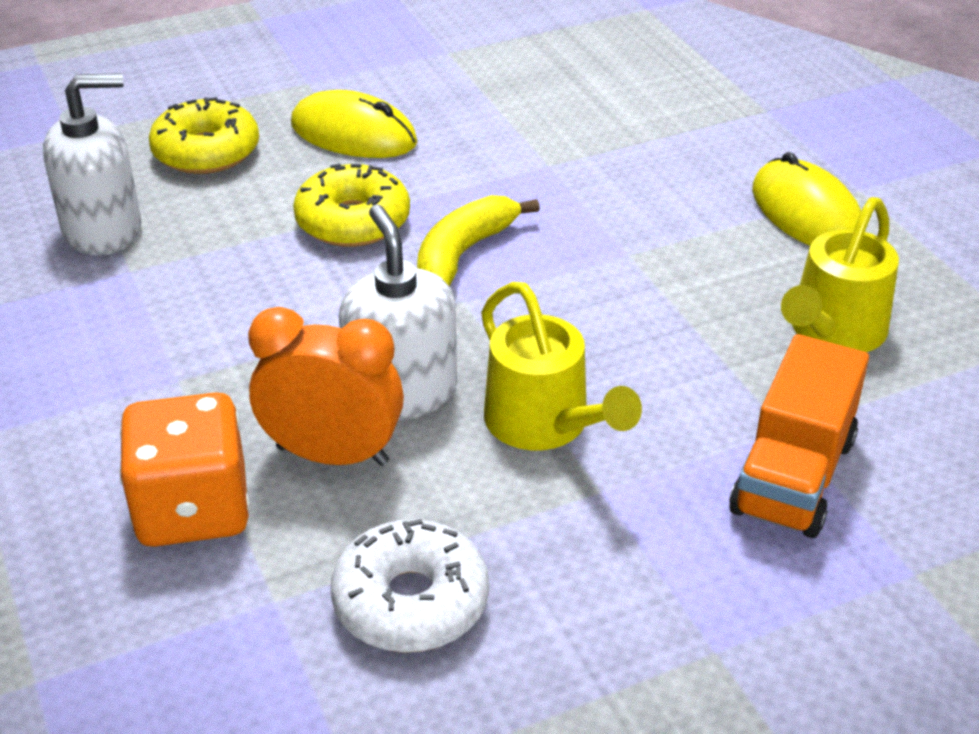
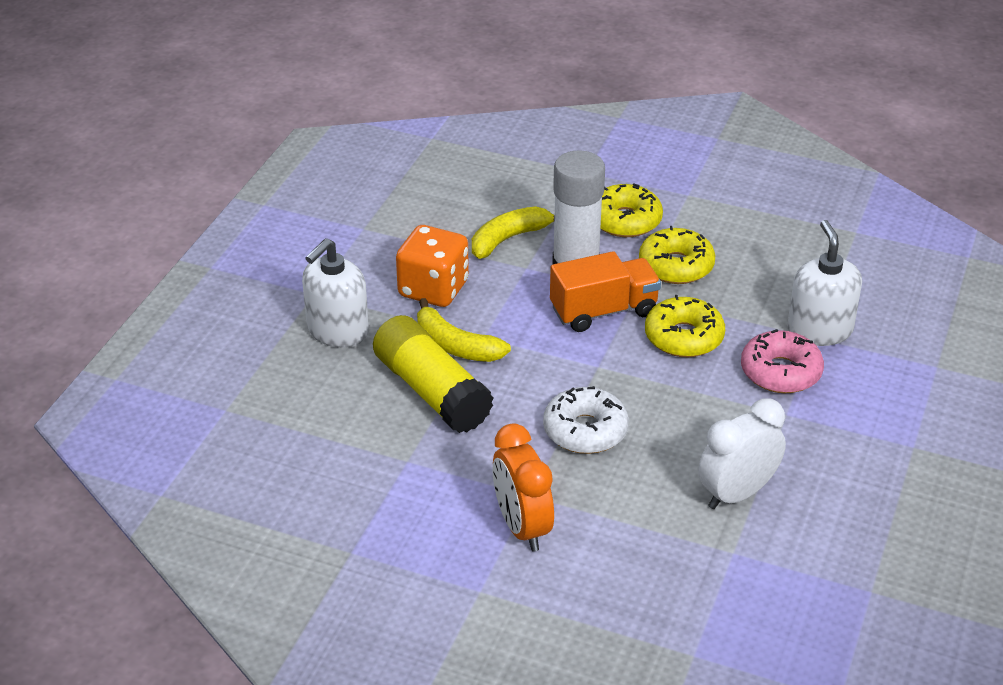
pink donut: 0 -> 1
white clock: 0 -> 1
white glue stick: 0 -> 1
yellow banana: 1 -> 2
yellow donut: 2 -> 3
yellow glue stick: 0 -> 1
yellow mouse: 2 -> 0
yellow watering can: 2 -> 0

